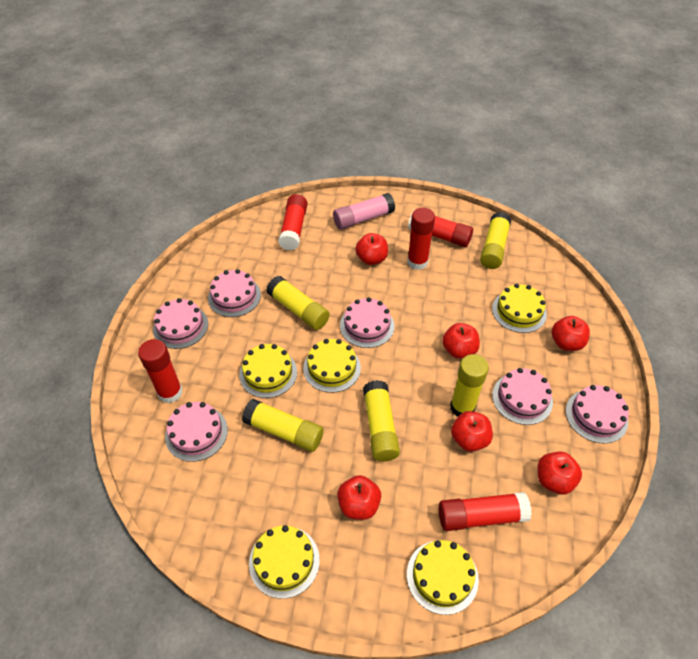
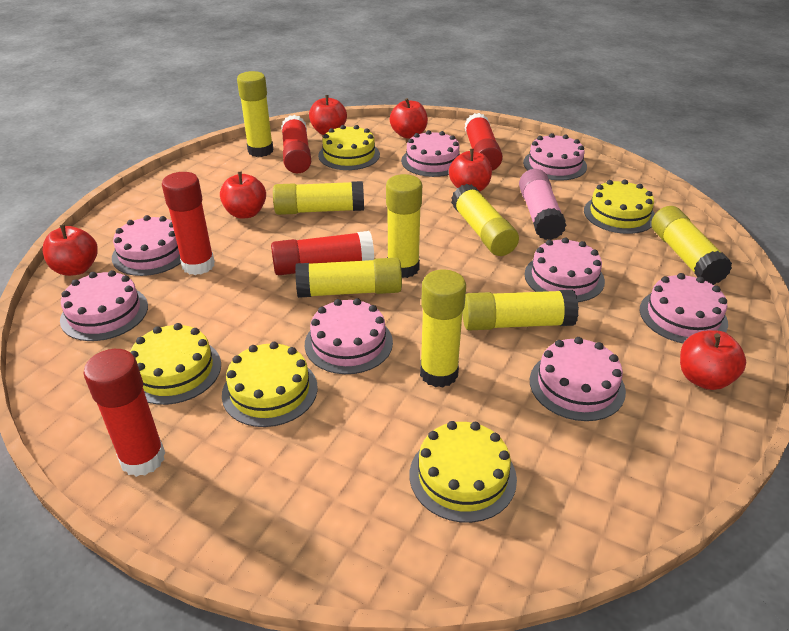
pink cake: 6 -> 8
yellow glue stick: 5 -> 8

